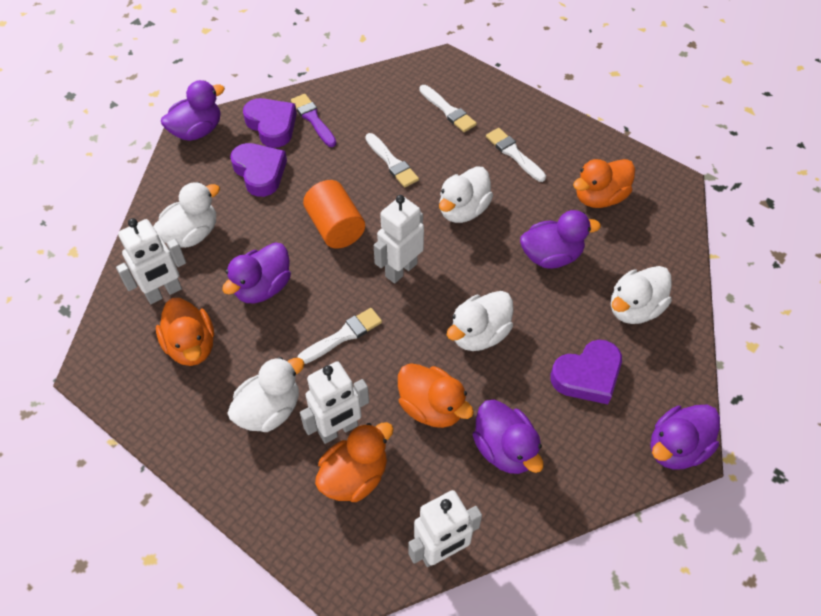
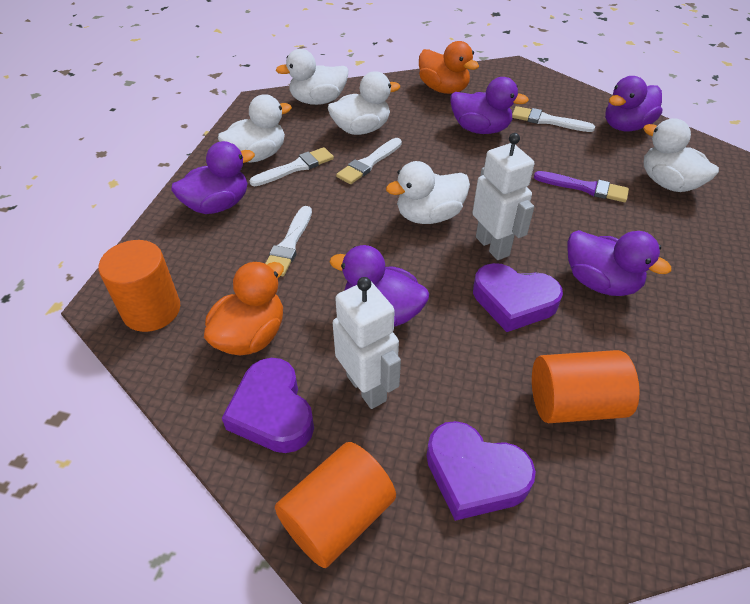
orange cylinder: 1 -> 3
orange duck: 4 -> 2
white robot: 4 -> 2

